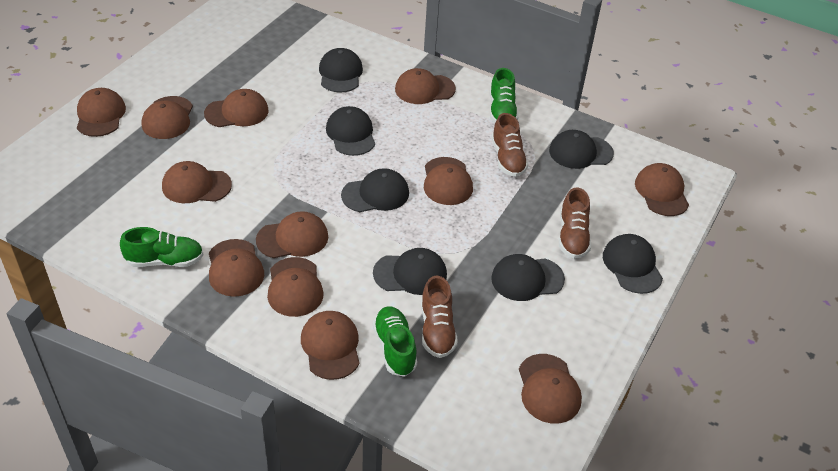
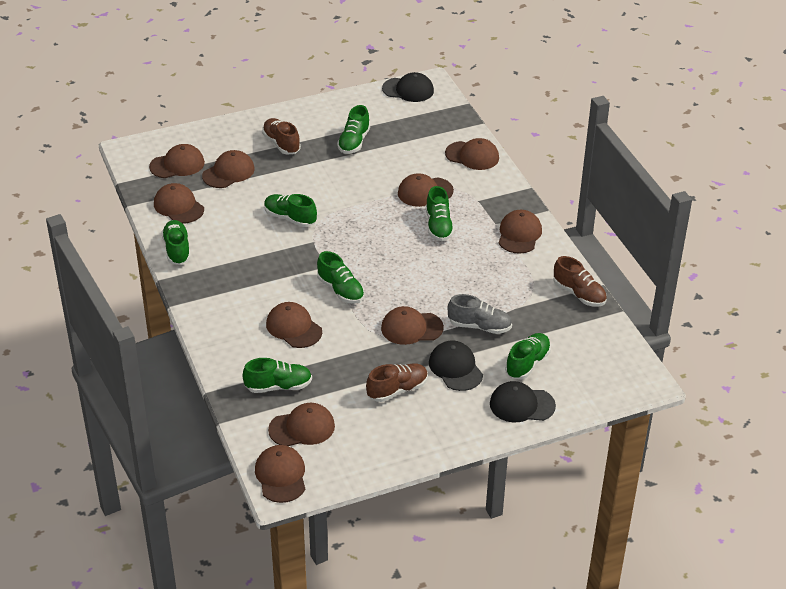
black cap: 7 -> 3
brown cap: 12 -> 10
green shoe: 3 -> 7
grey shoe: 0 -> 1

